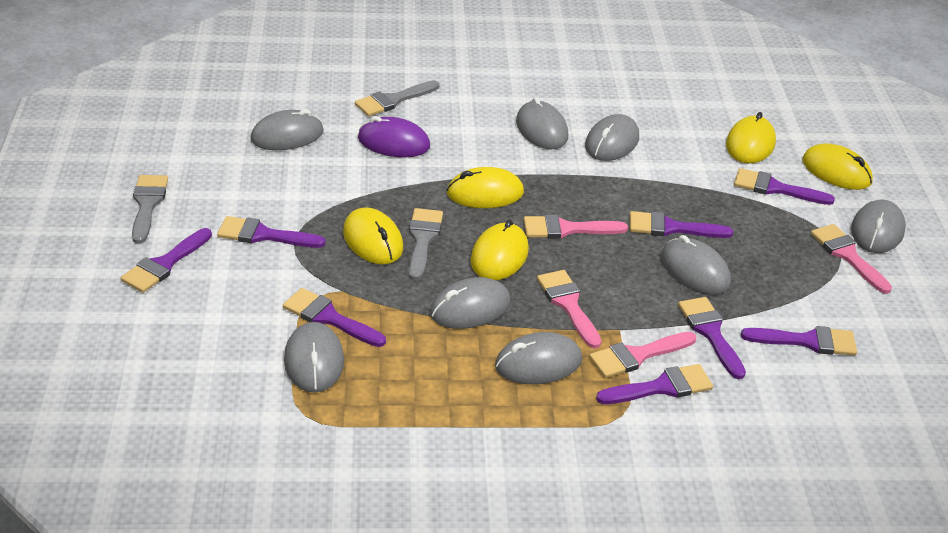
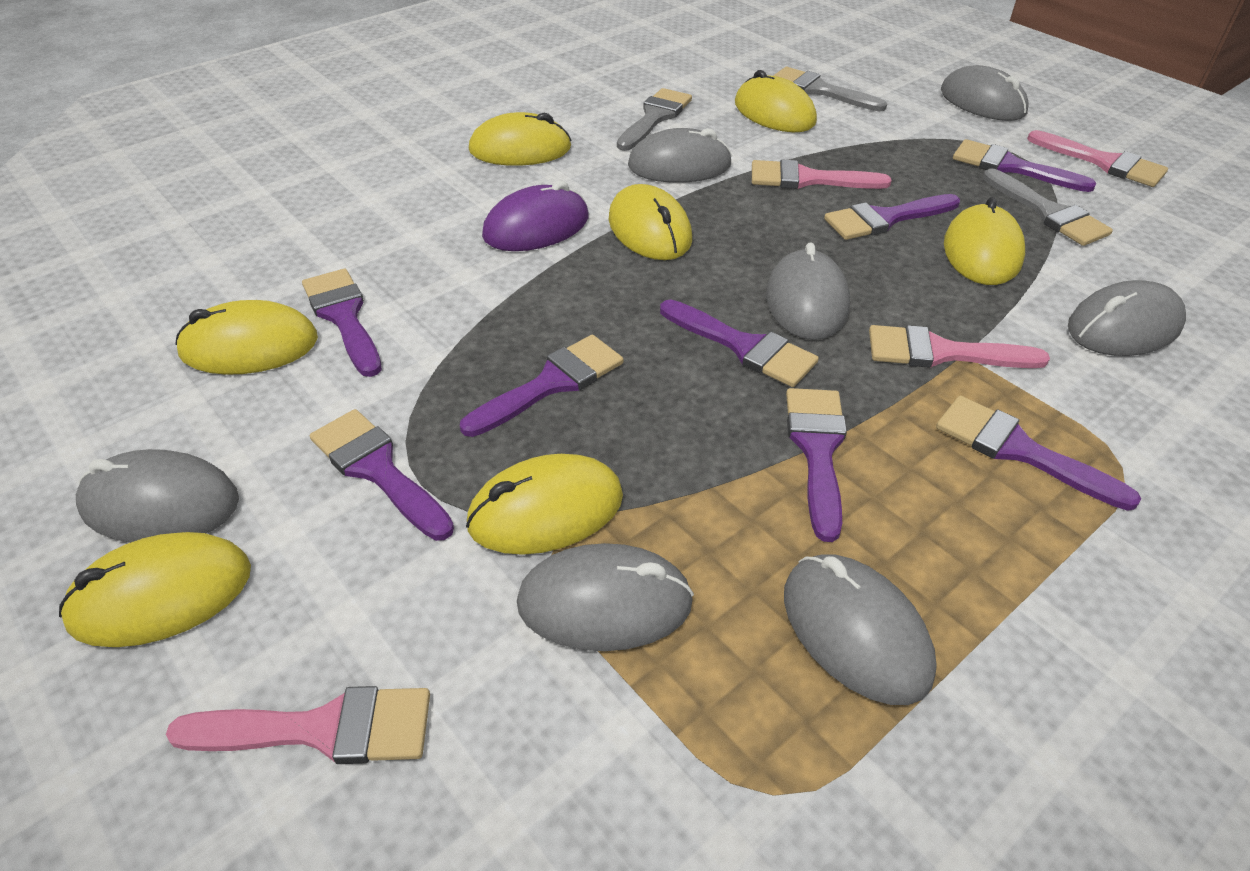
grey mouse: 8 -> 7
yellow mouse: 5 -> 7

